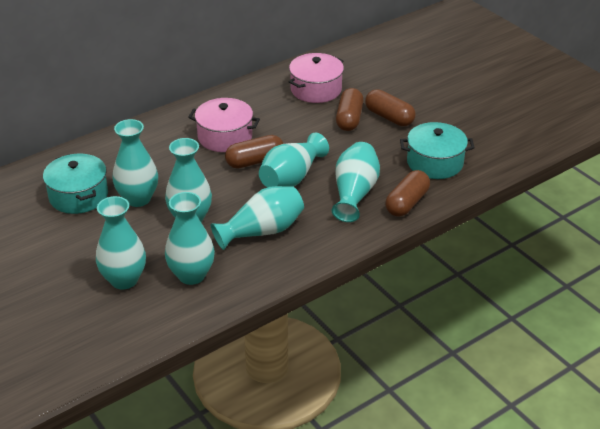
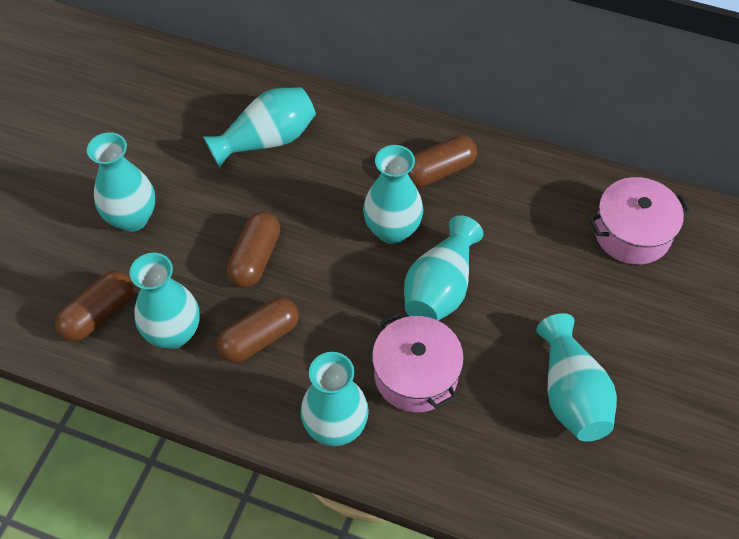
turquoise pot: 2 -> 0

